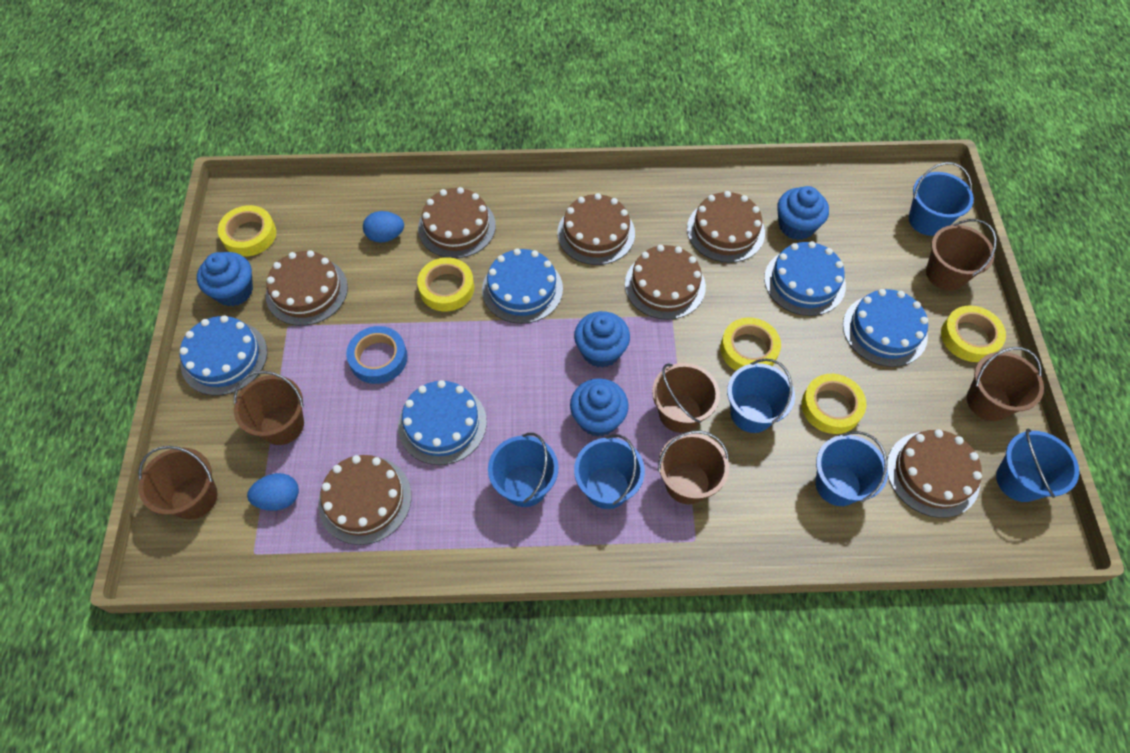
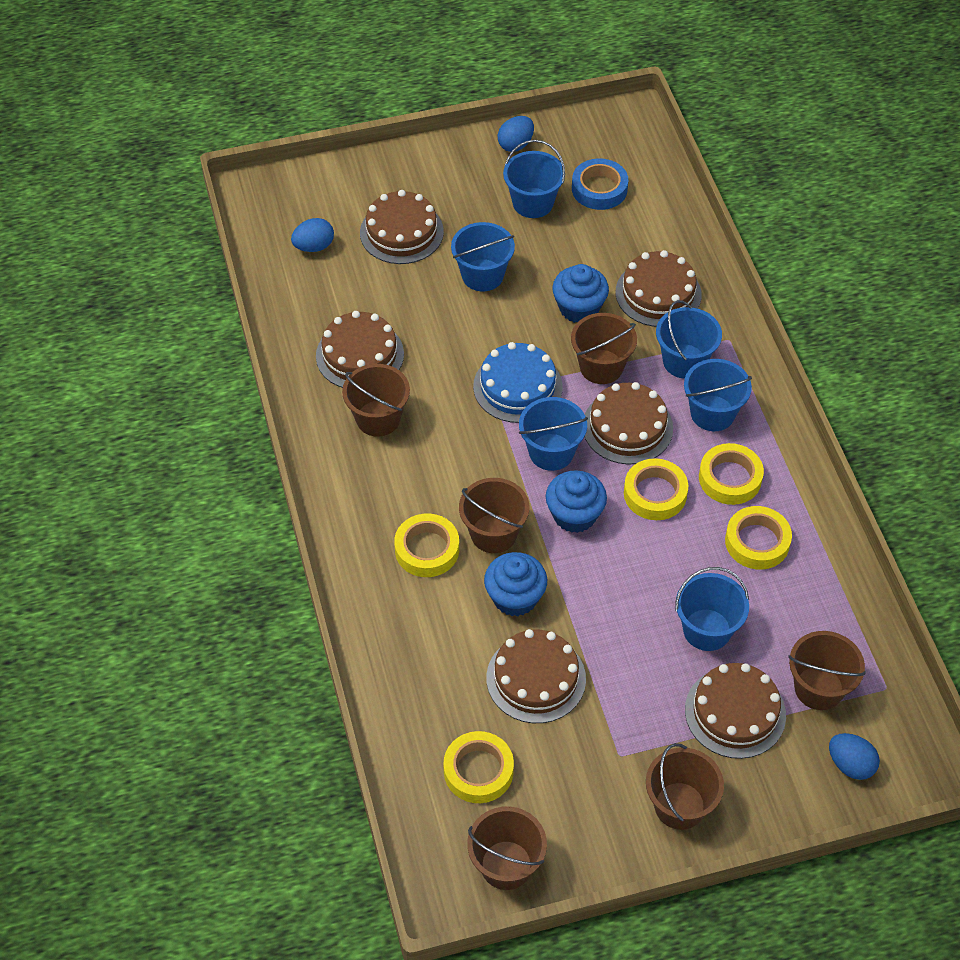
blue cake: 5 -> 1
blue cupcake: 4 -> 3
blue egg: 2 -> 3
brown cake: 7 -> 6

